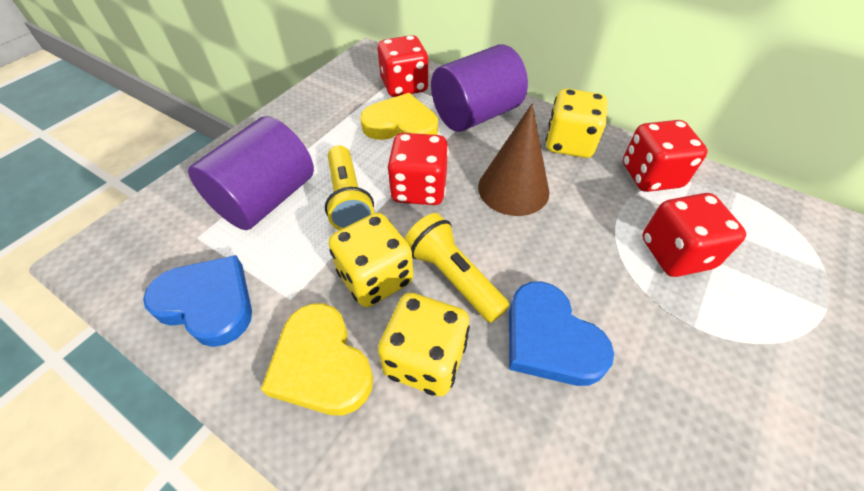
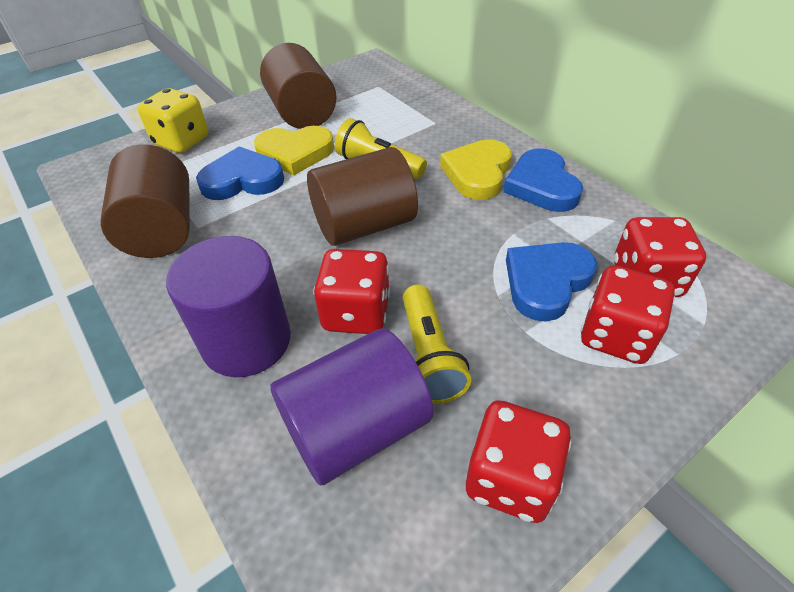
blue heart: 2 -> 3
brown cone: 1 -> 0
brown cylinder: 0 -> 3
yellow dice: 3 -> 1

